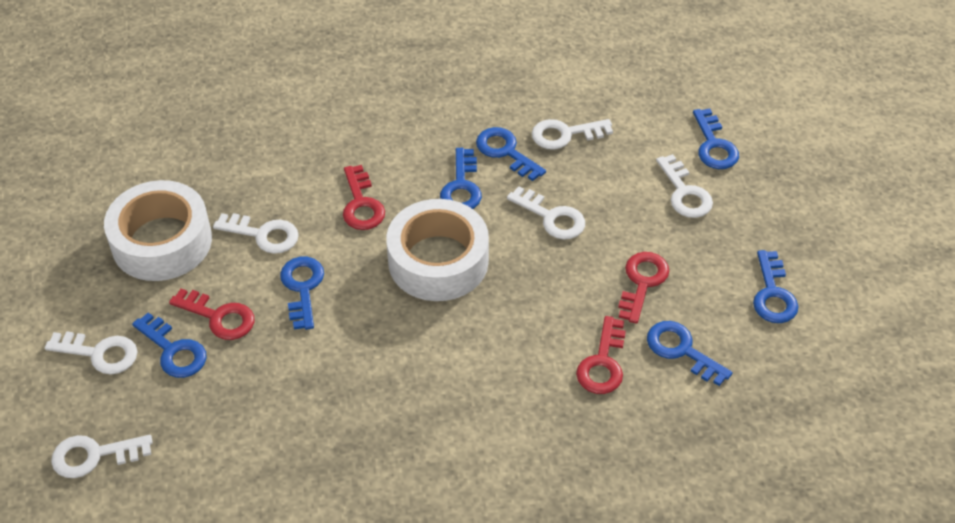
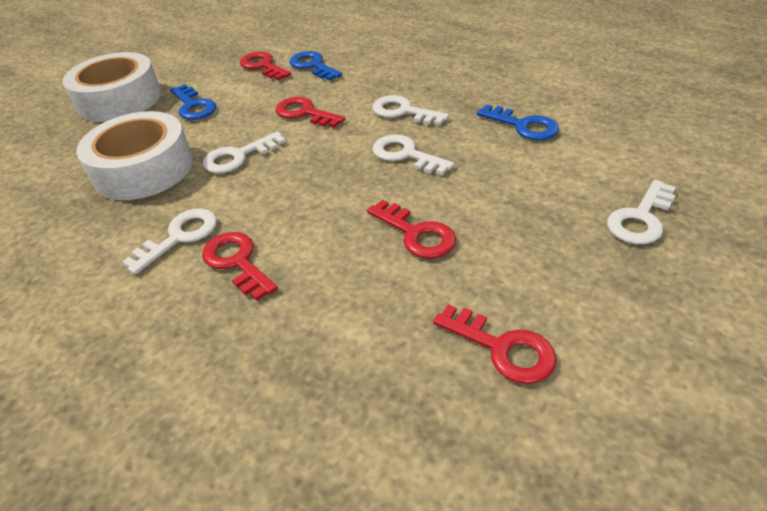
blue key: 7 -> 3
red key: 4 -> 5
white key: 6 -> 5

